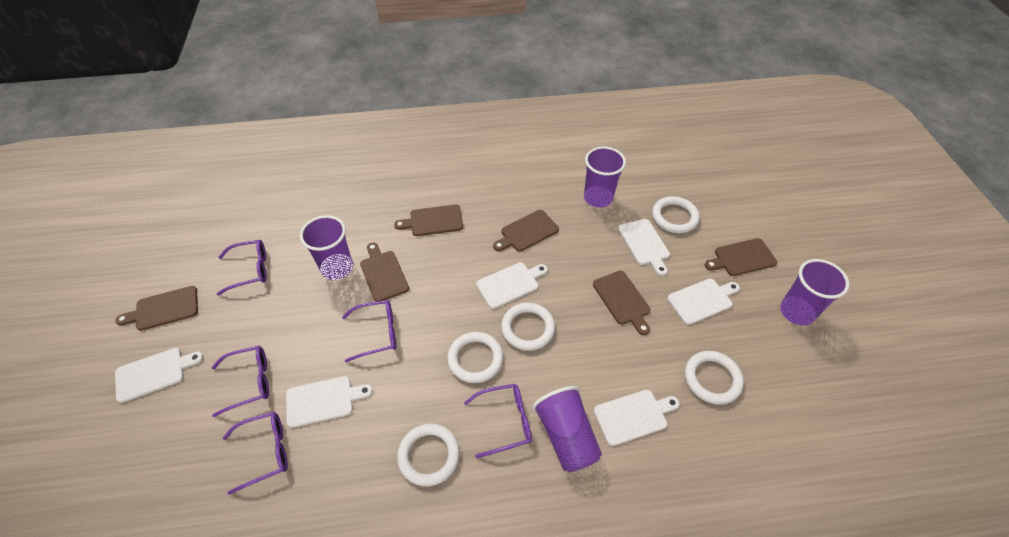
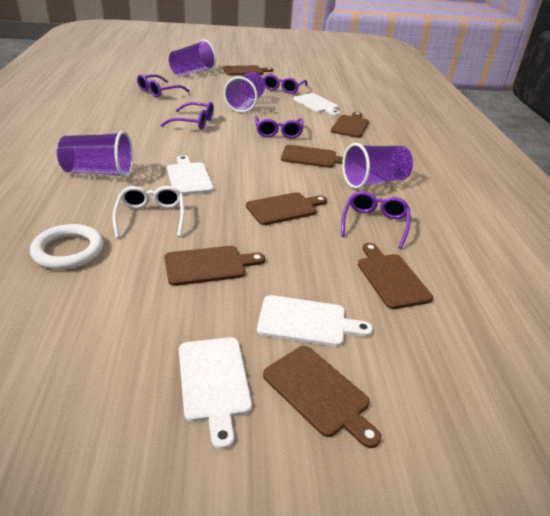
brown cutting board: 6 -> 7
white cutting board: 6 -> 4
white glasses: 0 -> 1
white ring: 5 -> 1

